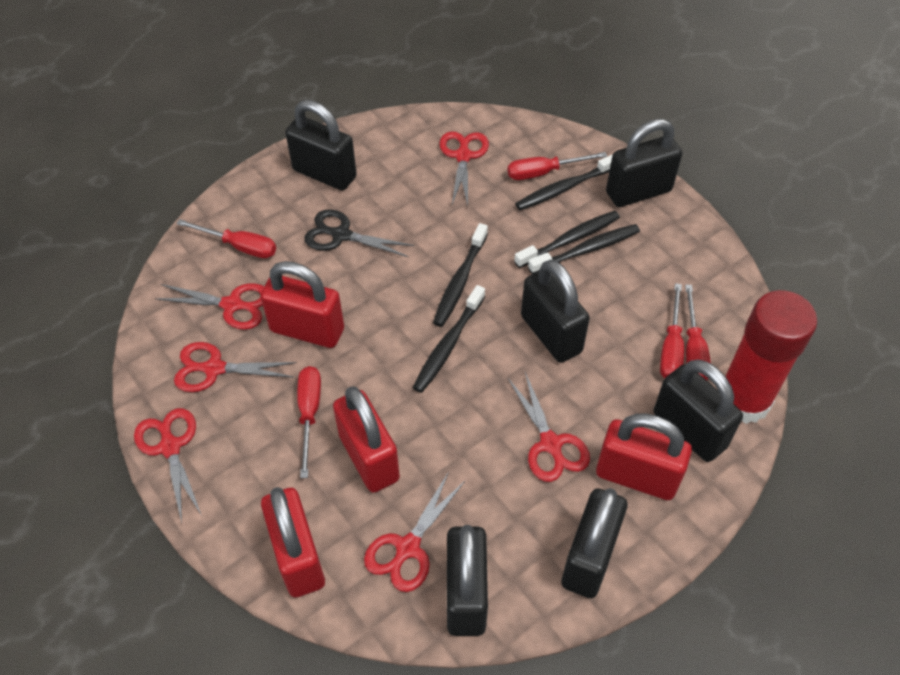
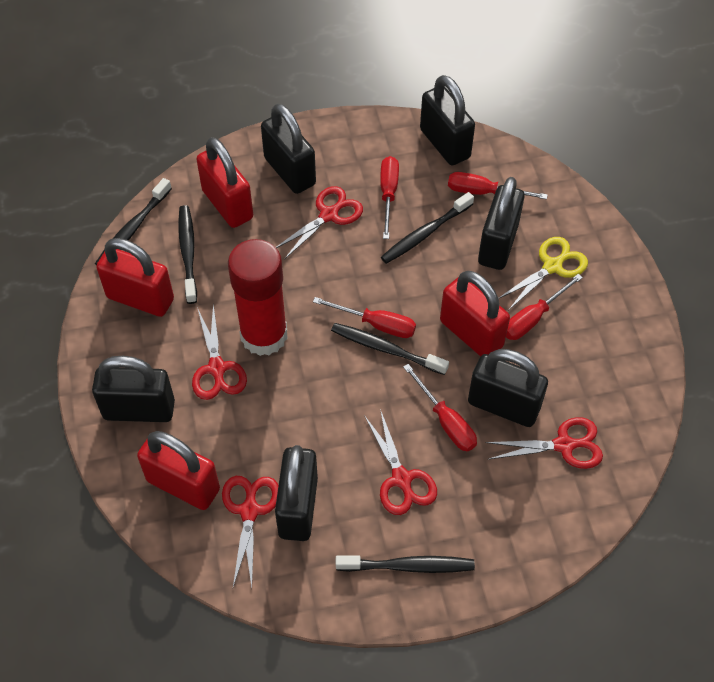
black scissors: 1 -> 0
red scissors: 6 -> 5
yellow scissors: 0 -> 1

